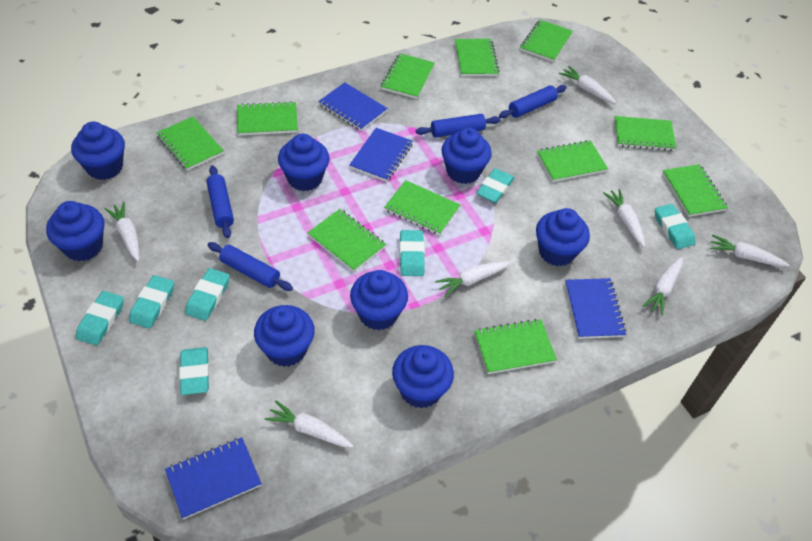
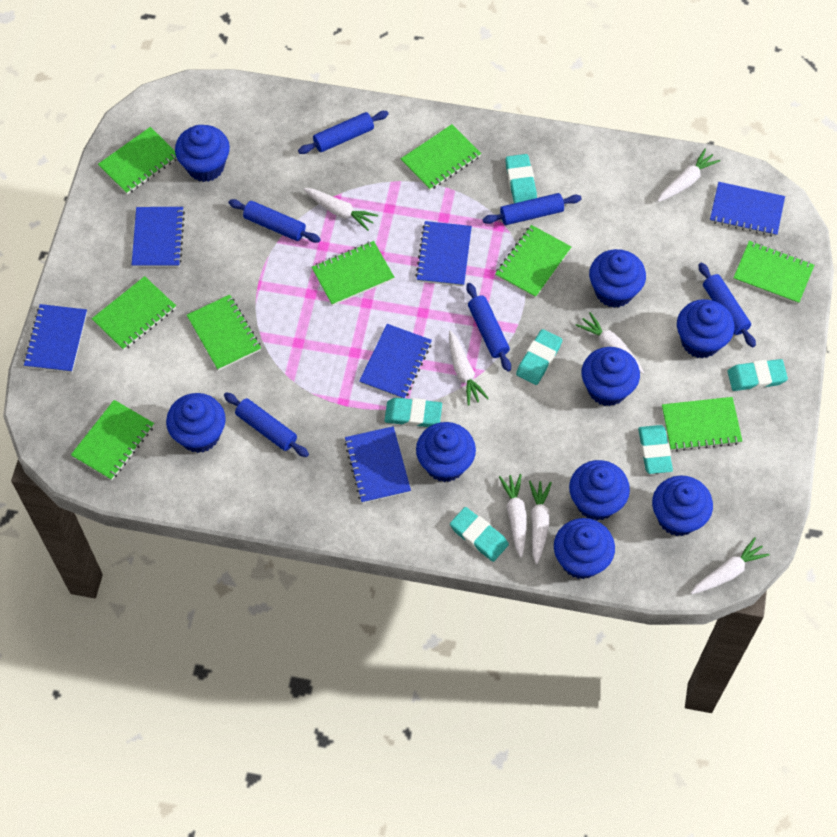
blue cupcake: 8 -> 9
blue notebook: 4 -> 6
blue rolling pin: 4 -> 6
green notebook: 11 -> 9
turquoise eraser: 7 -> 6

